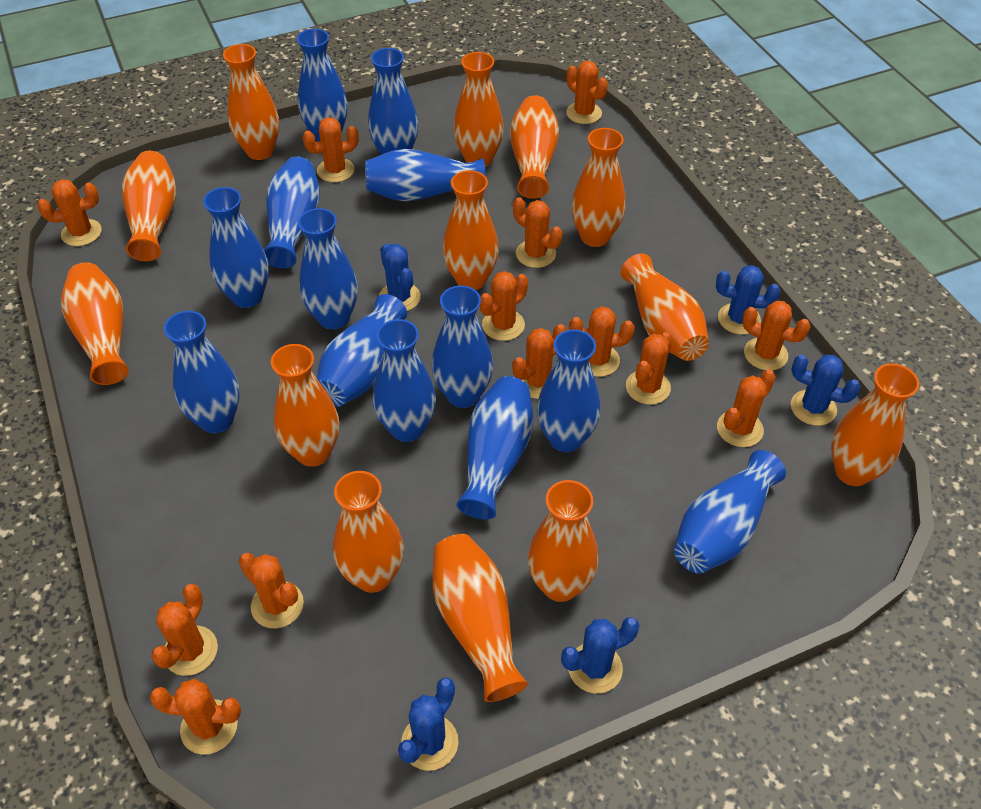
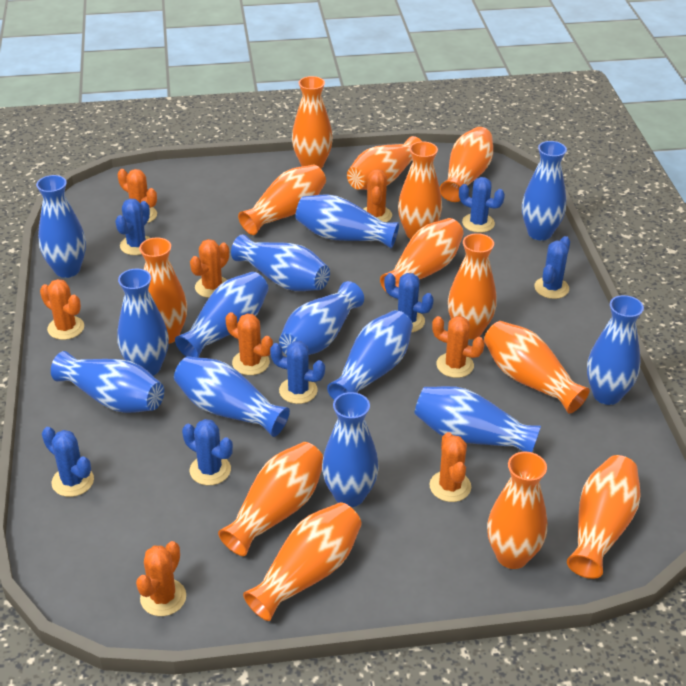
blue cactus: 5 -> 7
orange cactus: 13 -> 8

